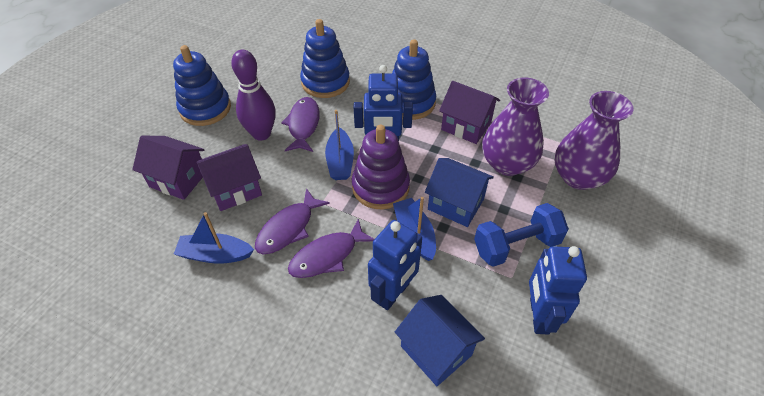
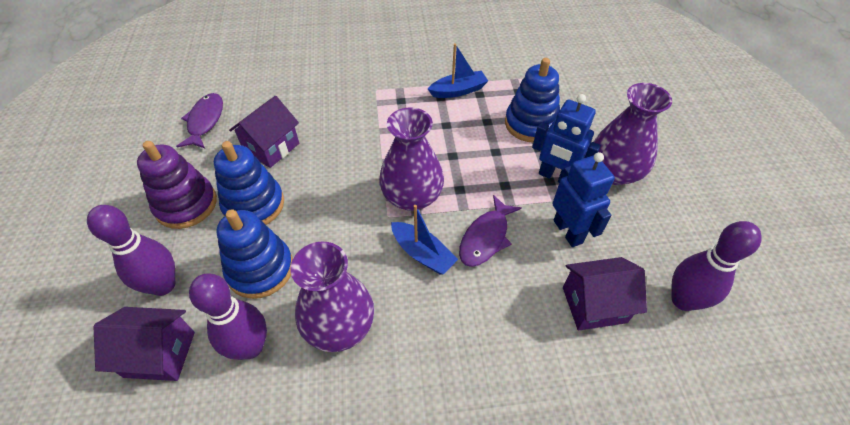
blue boat: 3 -> 2
blue dumbbell: 1 -> 0
blue house: 2 -> 0
blue robot: 3 -> 2
purple bowling pin: 1 -> 3
purple fish: 3 -> 2
purple vase: 2 -> 3

